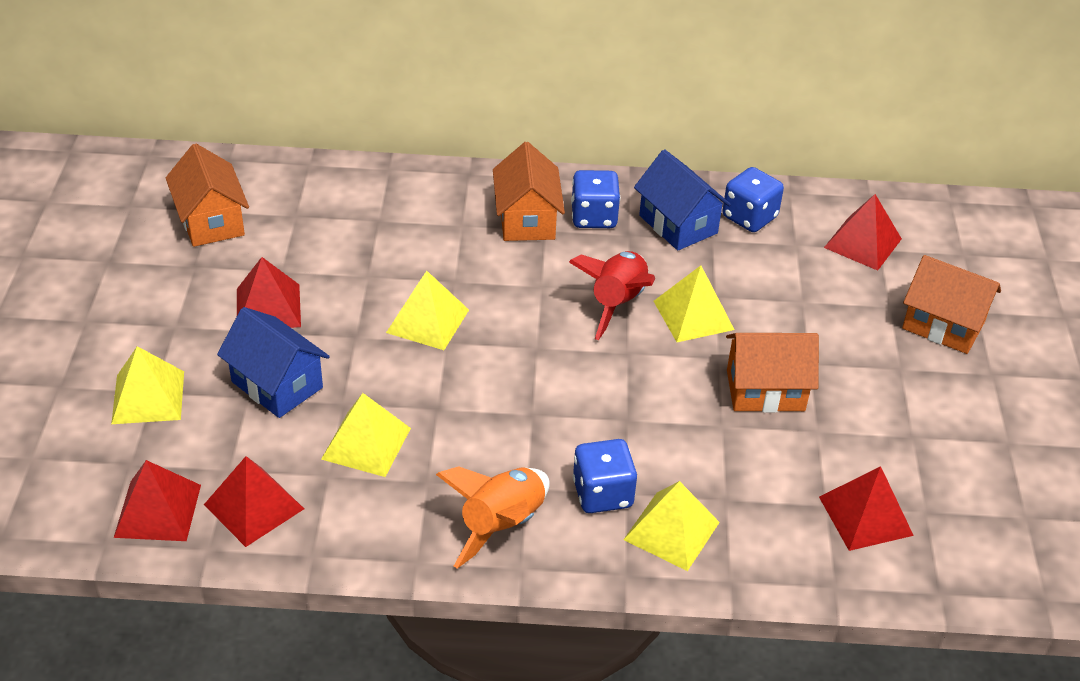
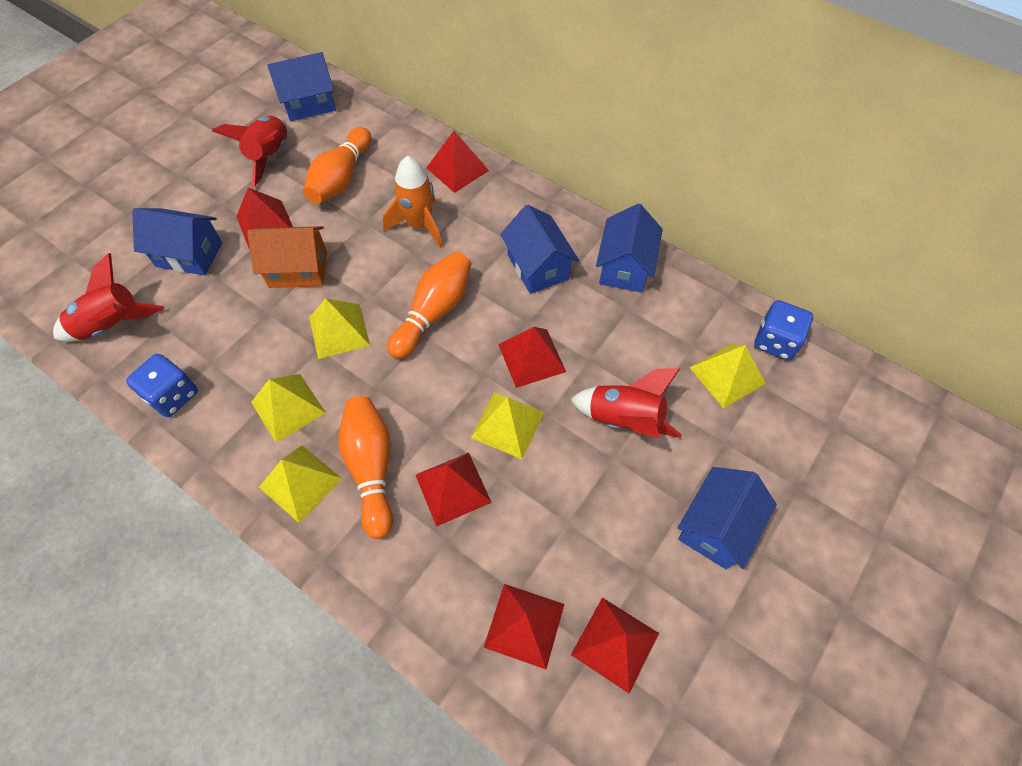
blue dice: 3 -> 2
blue house: 2 -> 5
orange bowling pin: 0 -> 3
orange house: 4 -> 1
red pyramid: 5 -> 6
red rocket: 1 -> 3

